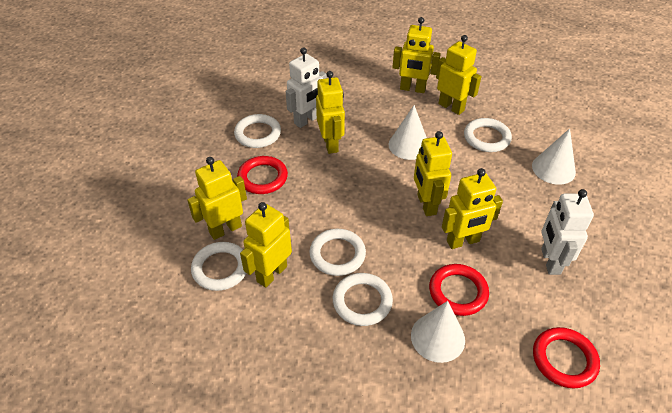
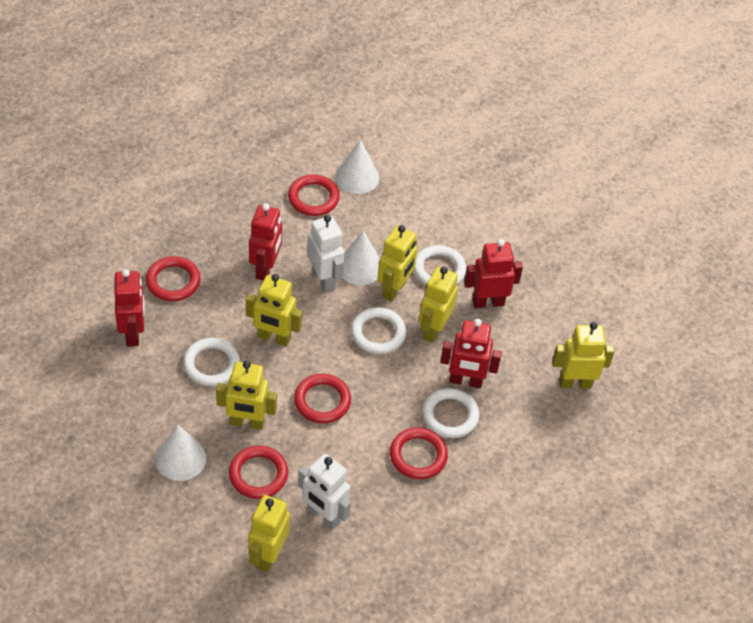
red ring: 3 -> 5
red robot: 0 -> 4
white ring: 5 -> 4
yellow robot: 7 -> 6

